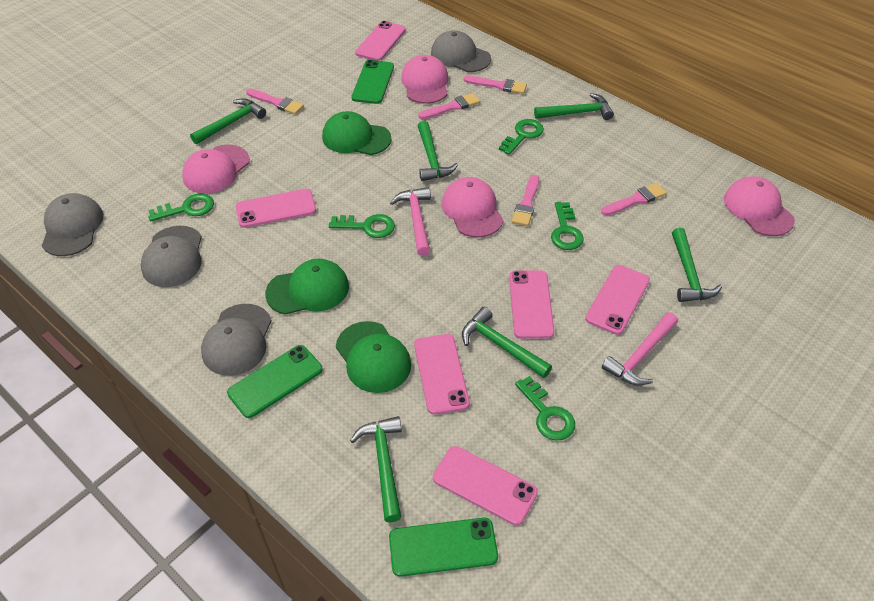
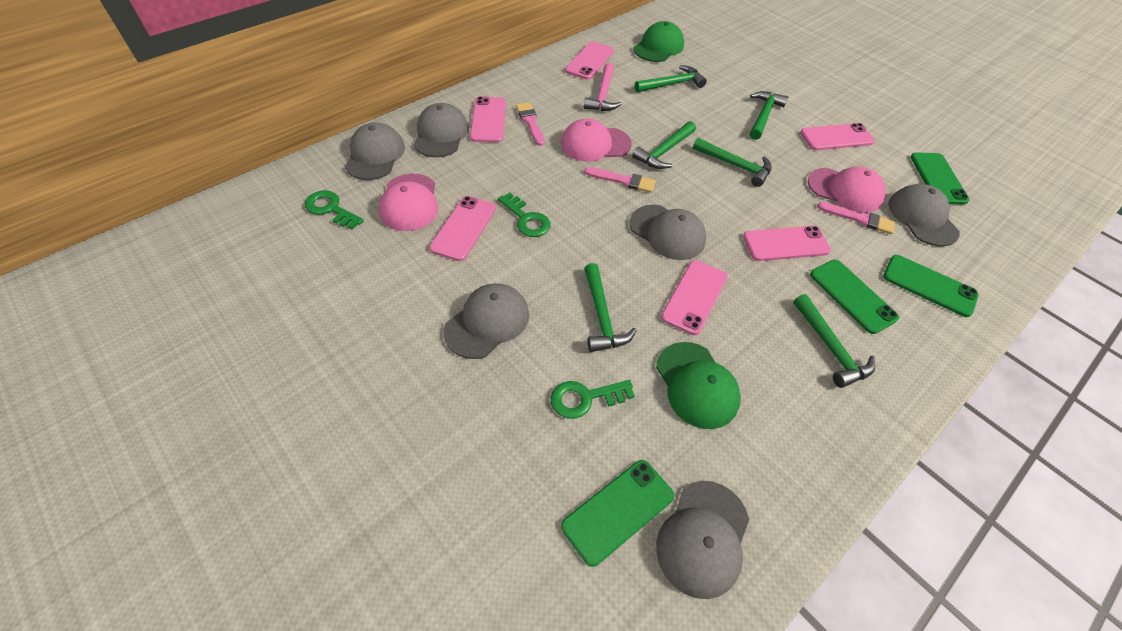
green cap: 3 -> 2
green key: 5 -> 3
green phone: 3 -> 4
grey cap: 4 -> 6
pink brush: 5 -> 3
pink cap: 4 -> 3
pink hammer: 2 -> 1

